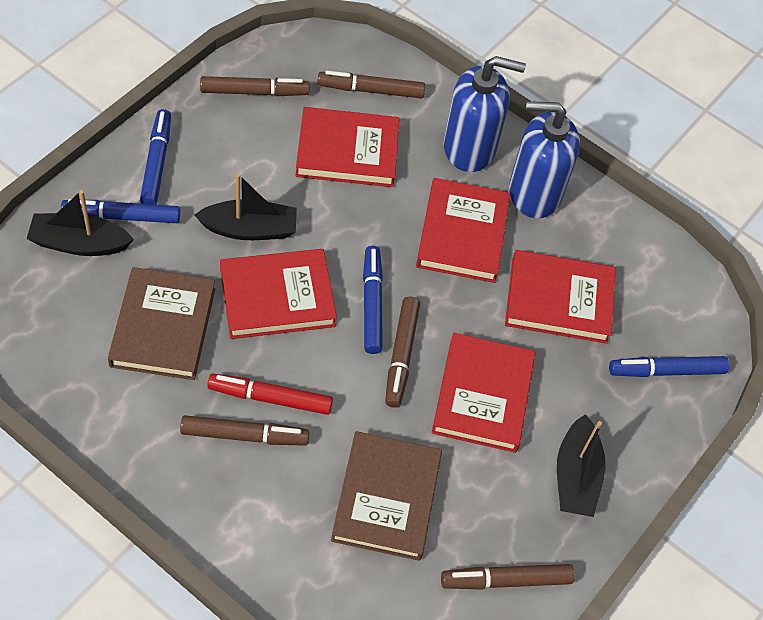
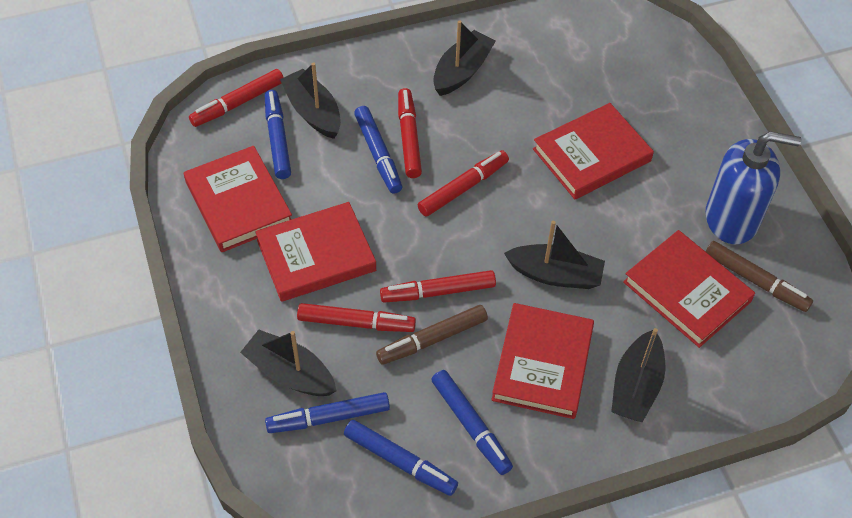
black boat: 3 -> 5
blue marker: 4 -> 5
blue soap dispenser: 2 -> 1
brown book: 2 -> 0
brown marker: 5 -> 2
red marker: 1 -> 5

